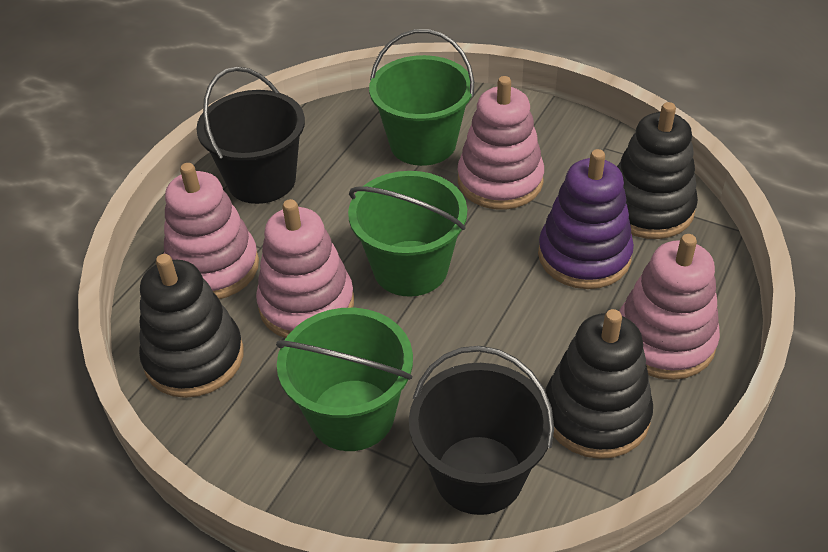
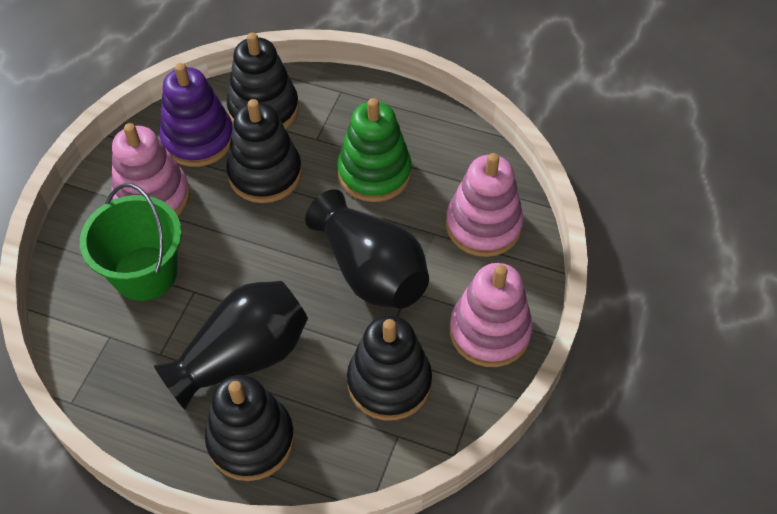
black bucket: 2 -> 0
black stacking toy: 3 -> 4
black vase: 0 -> 2
green bucket: 3 -> 1
green stacking toy: 0 -> 1
pink stacking toy: 4 -> 3

